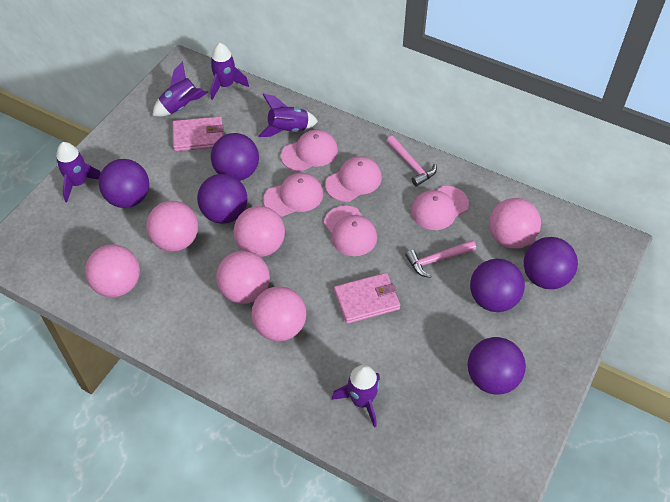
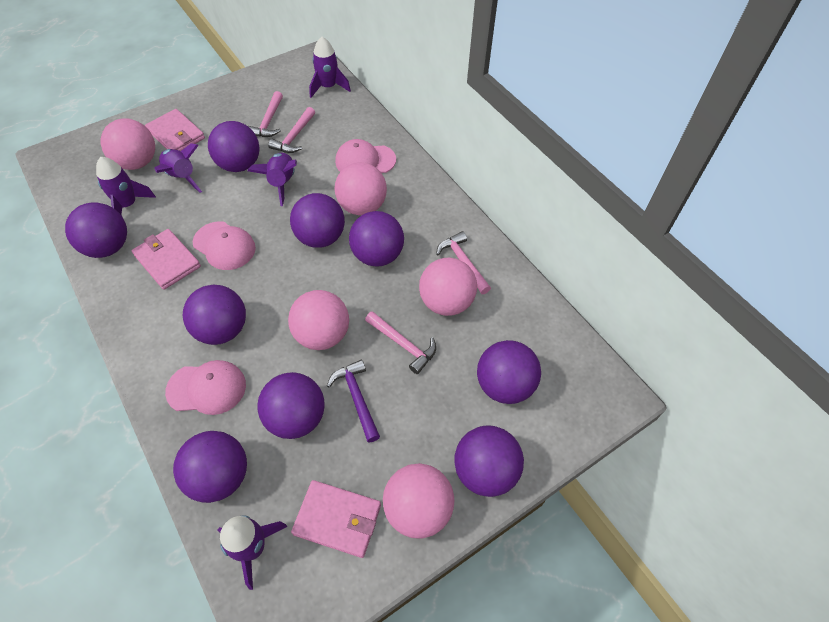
pink ball: 6 -> 5
pink cap: 5 -> 3
pink hammer: 2 -> 4
pink wallet: 2 -> 3
purple ball: 6 -> 9
purple hammer: 0 -> 1

